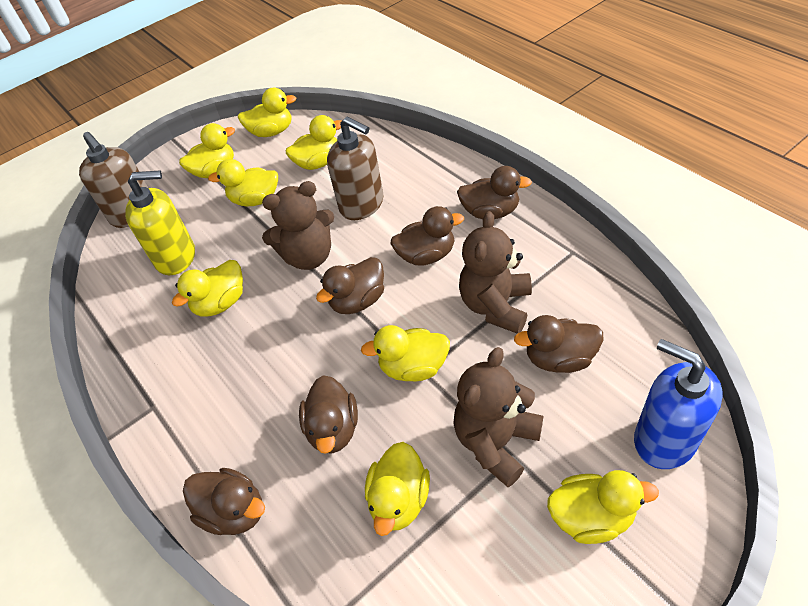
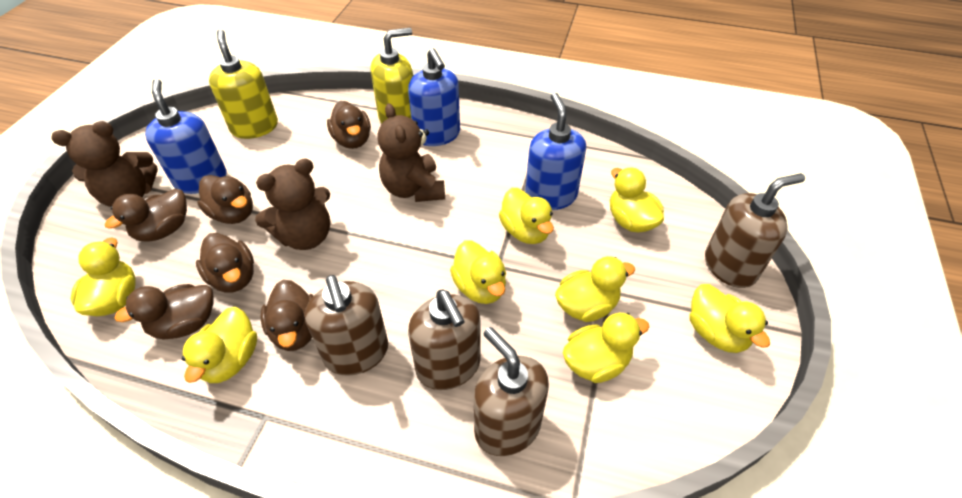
blue soap dispenser: 1 -> 3
brown soap dispenser: 2 -> 4
yellow soap dispenser: 1 -> 2

